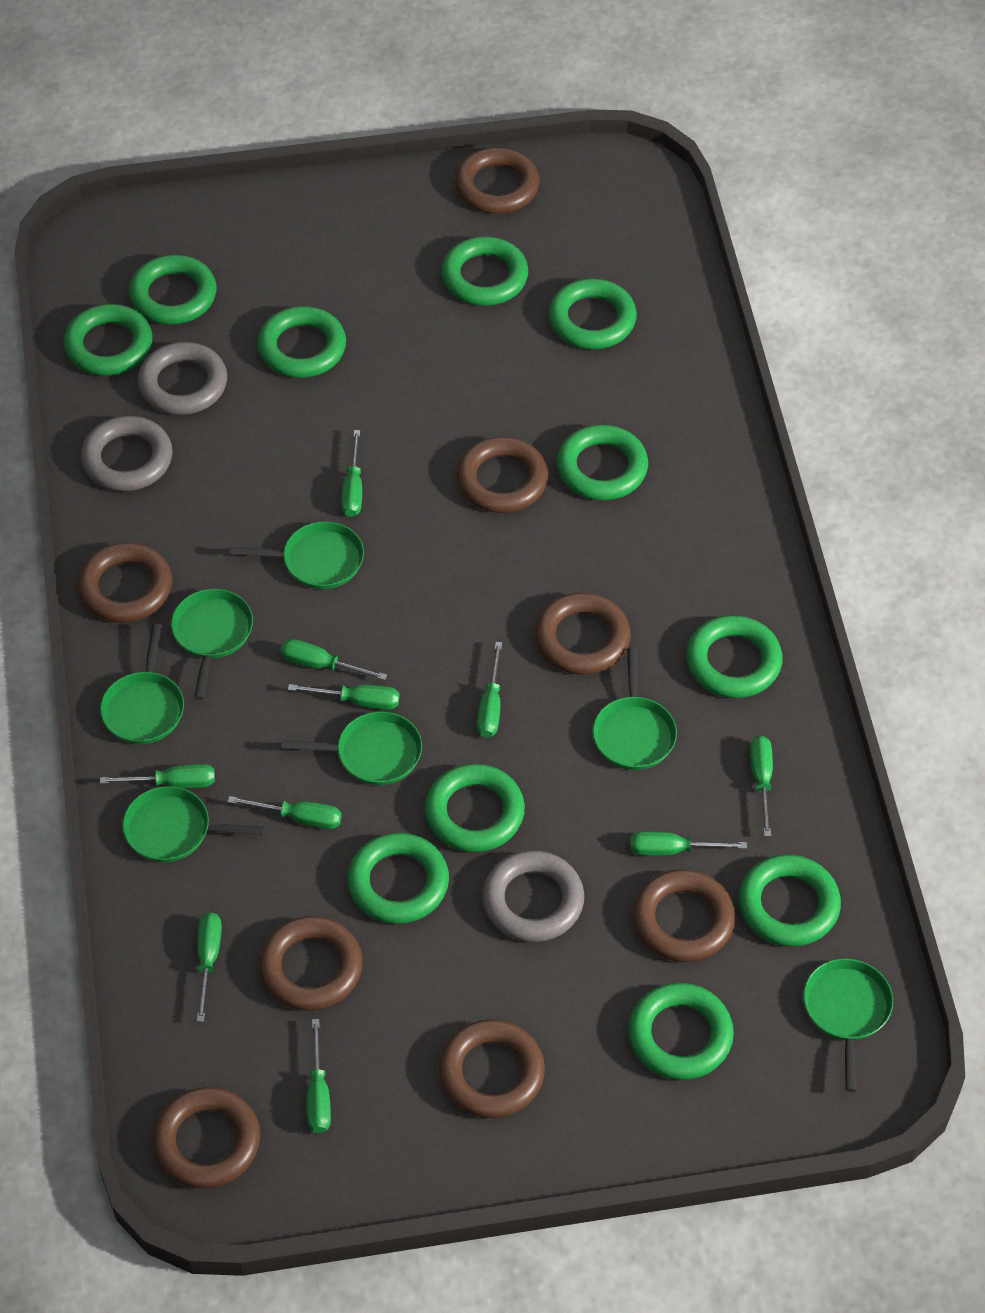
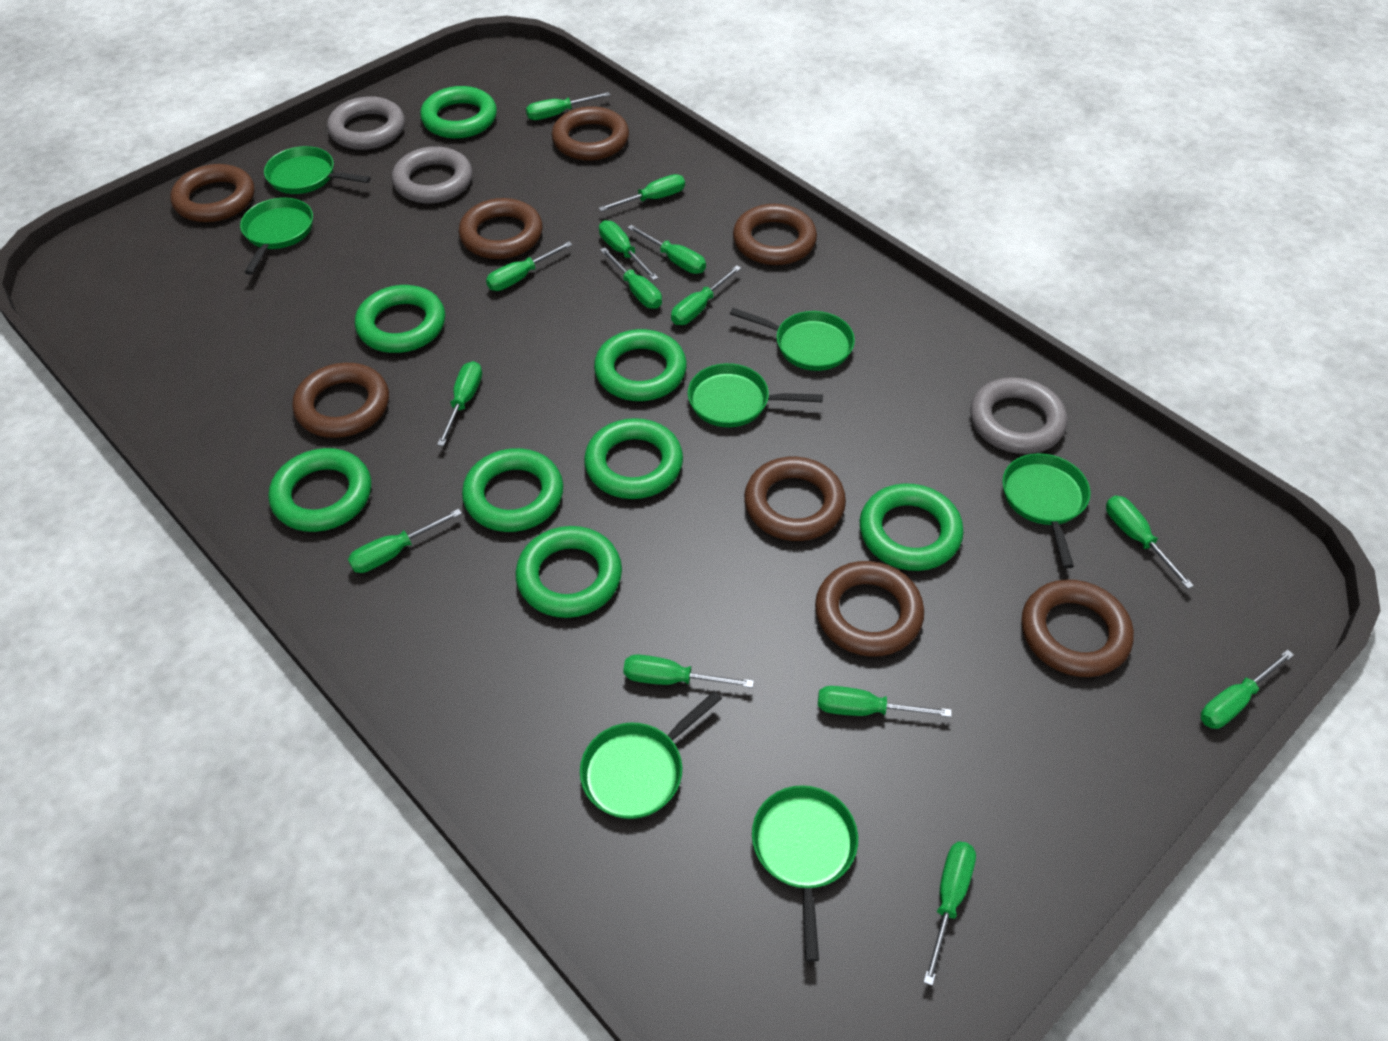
green ring: 11 -> 8
green screwdriver: 10 -> 14

